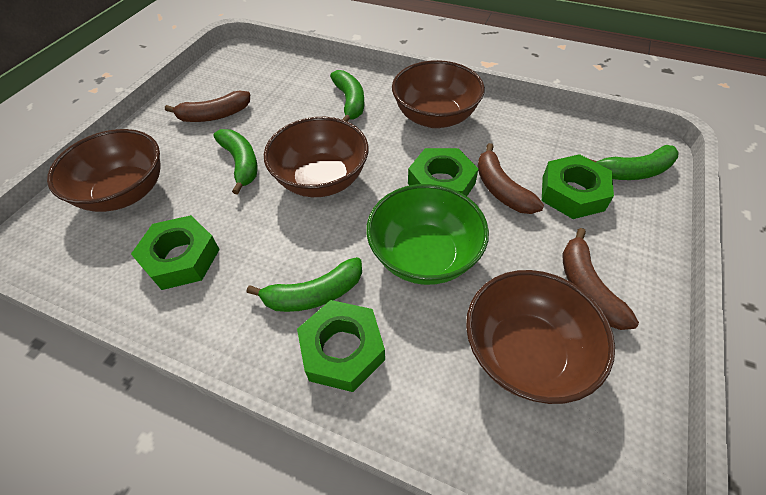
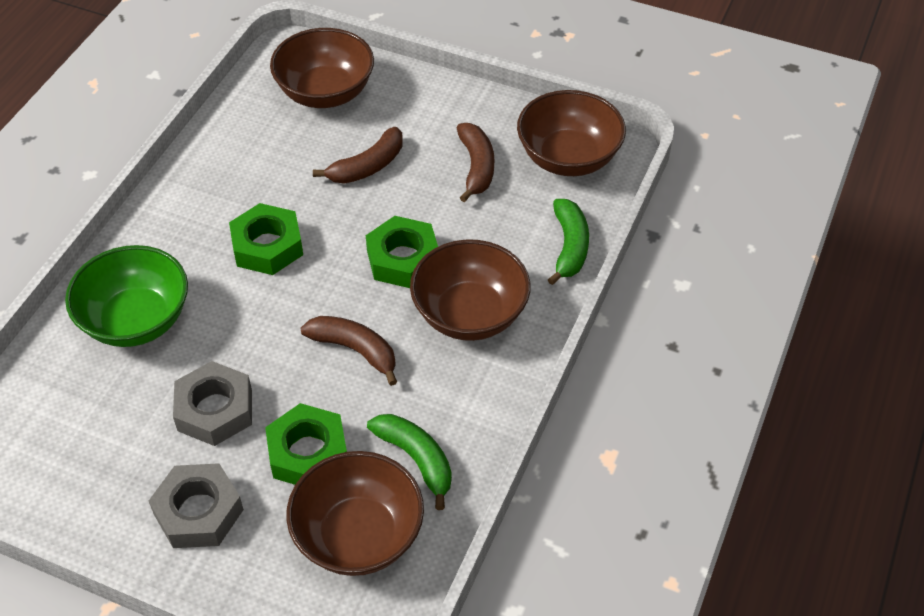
green banana: 4 -> 2
green nut: 4 -> 3
grey nut: 0 -> 2

